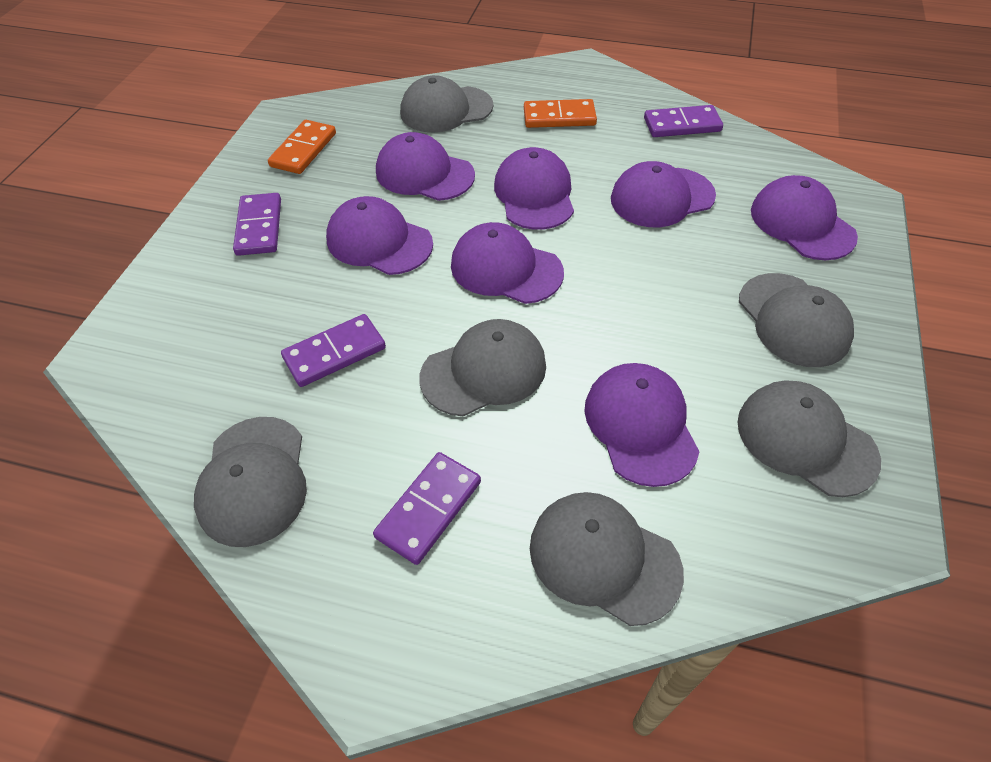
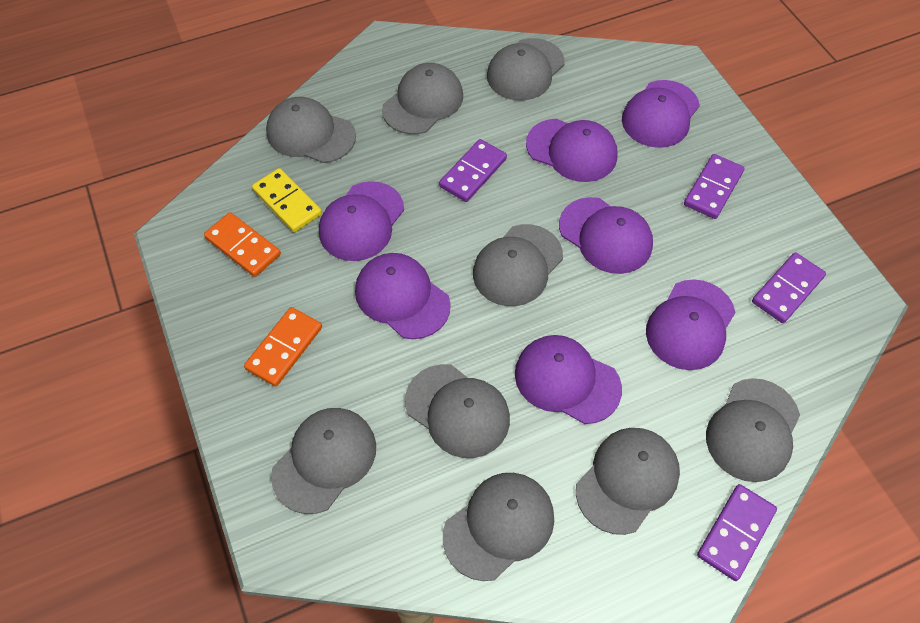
grey cap: 6 -> 9
yellow domino: 0 -> 1

